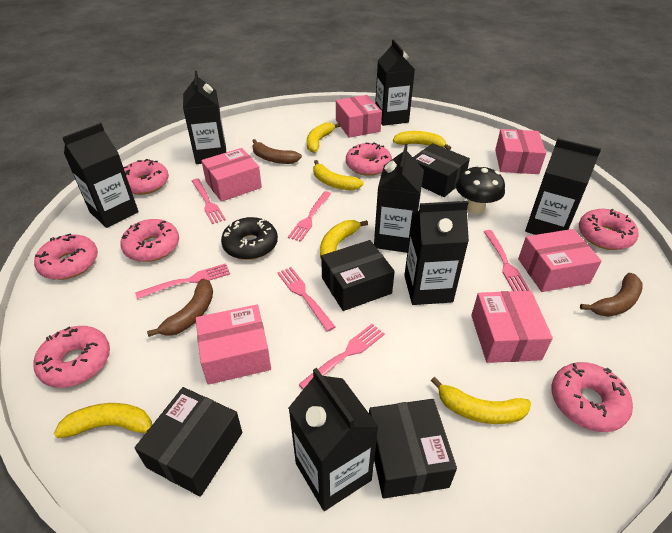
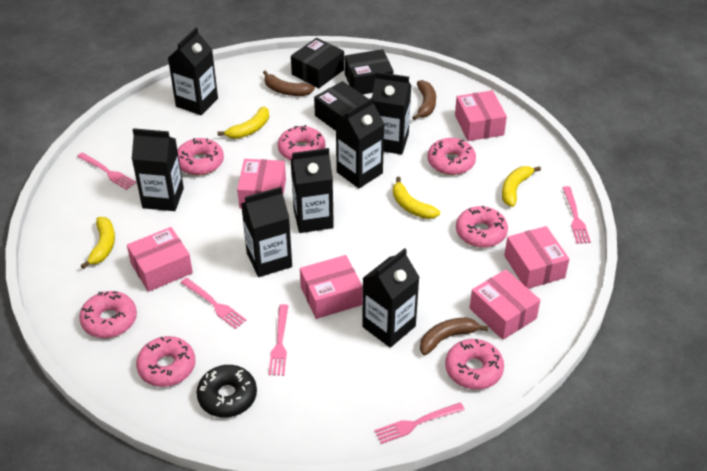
black box: 4 -> 3
black mushroom: 1 -> 0
pink fork: 6 -> 5
yellow banana: 6 -> 4

